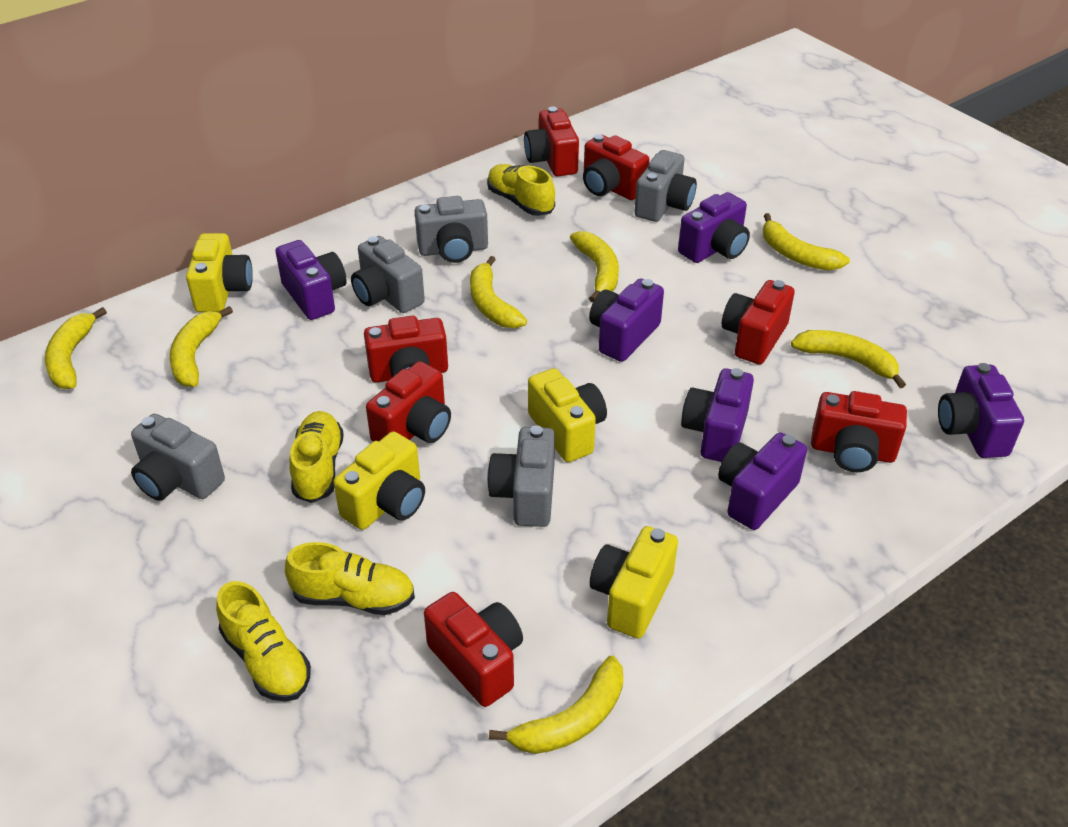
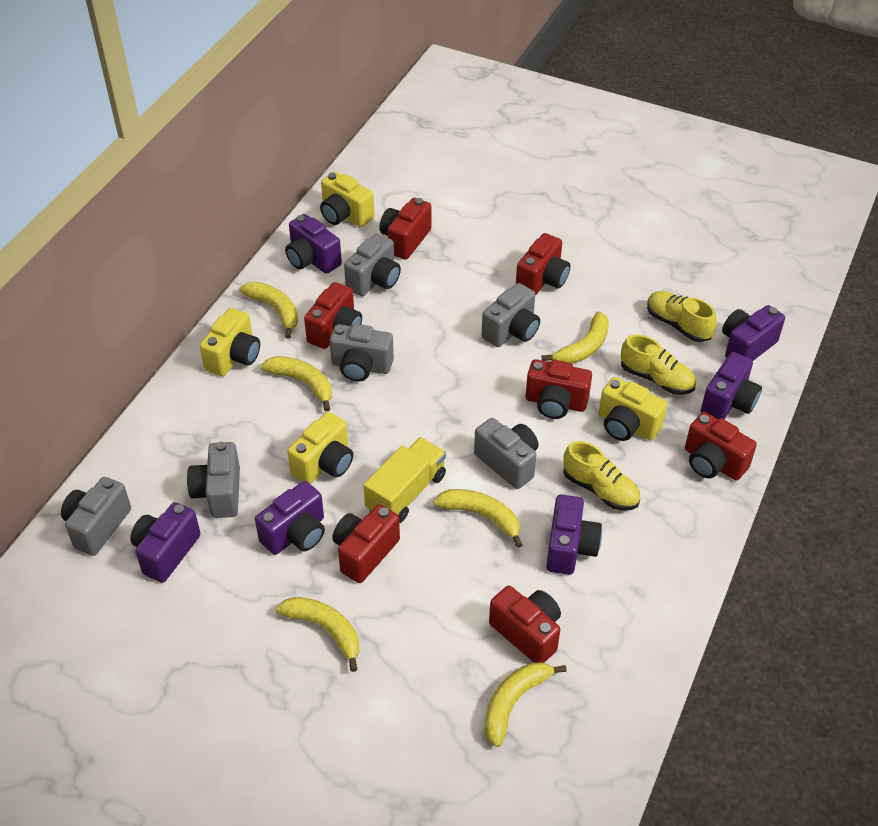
grey camera: 5 -> 6
yellow banana: 7 -> 6
yellow shoe: 4 -> 3
yellow truck: 0 -> 1

